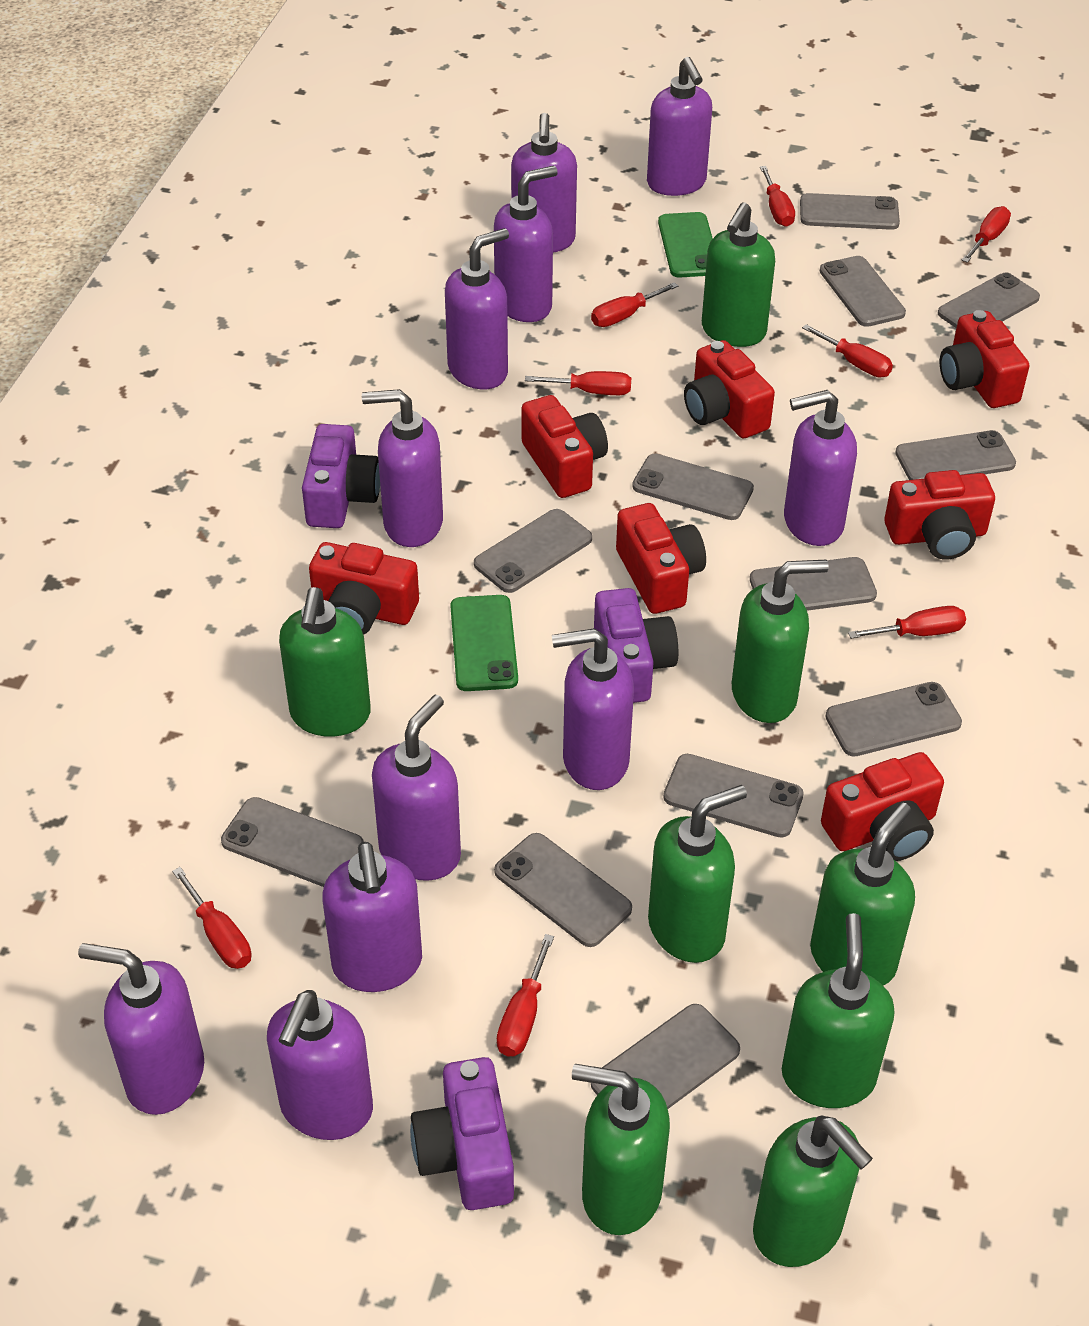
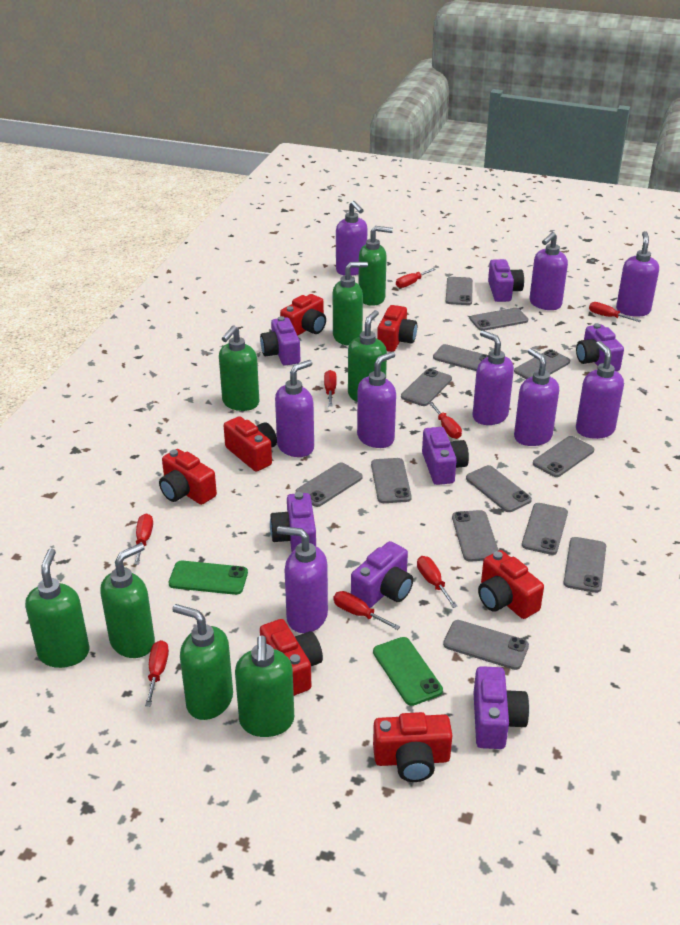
grey phone: 12 -> 13
purple camera: 3 -> 7
purple soap dispenser: 11 -> 9

